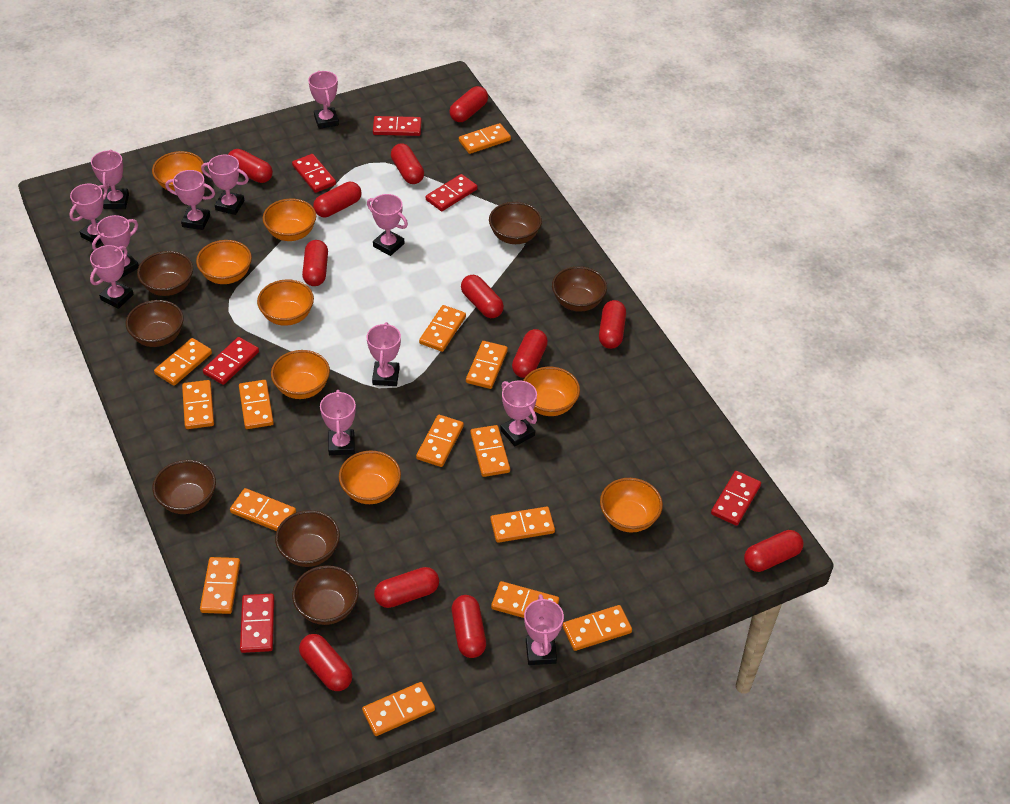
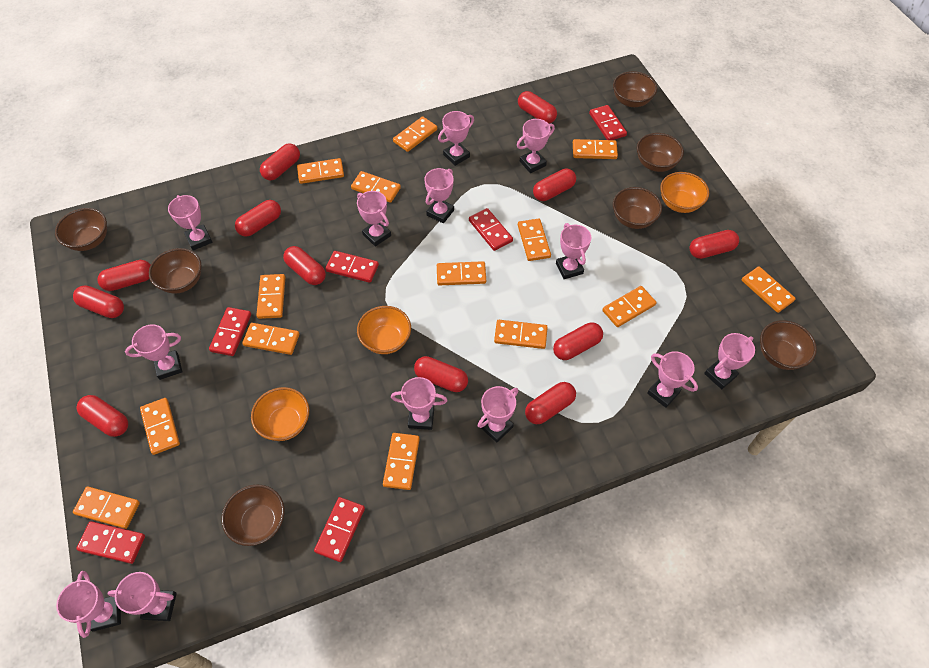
orange bowl: 8 -> 3
pink trophy: 12 -> 13

